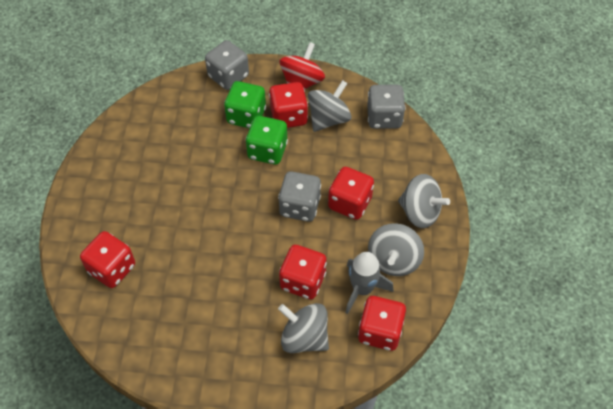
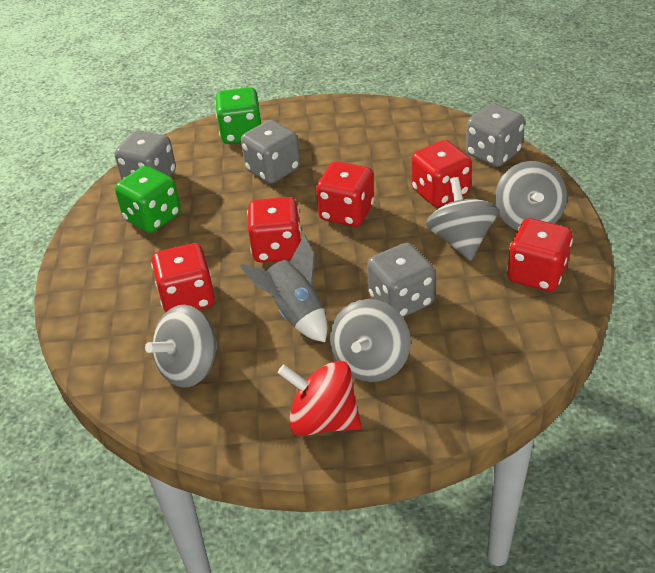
grey dice: 3 -> 4

